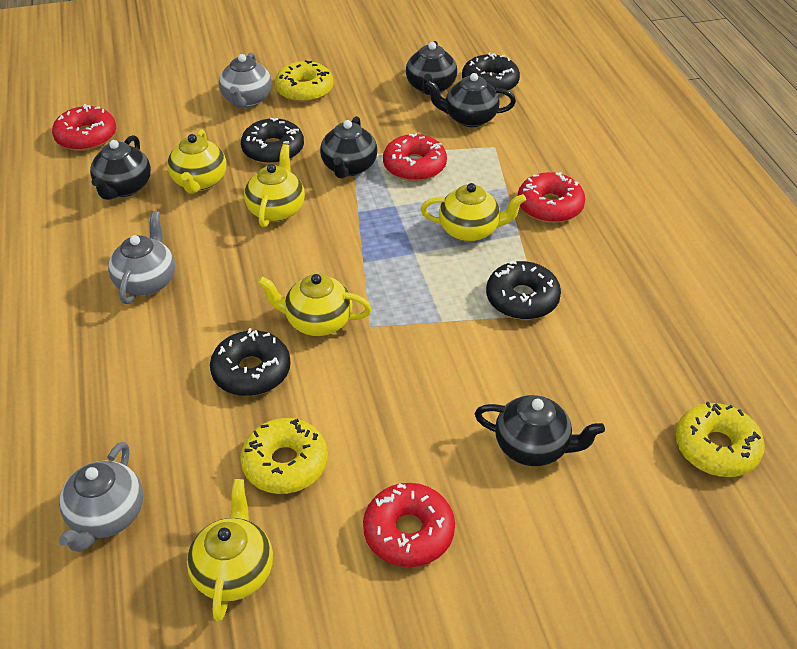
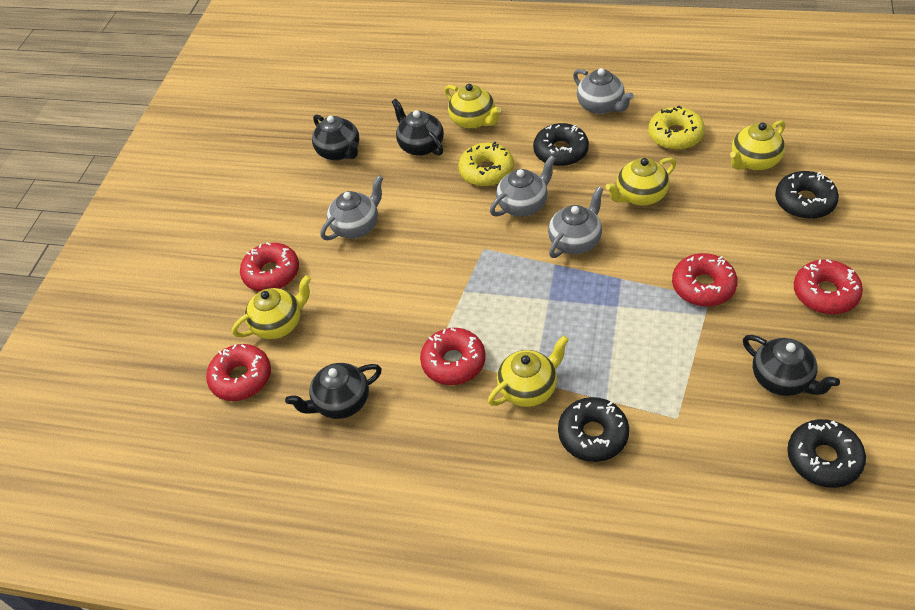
black teapot: 5 -> 4
grey teapot: 3 -> 4
red donut: 4 -> 5
yellow donut: 3 -> 2

